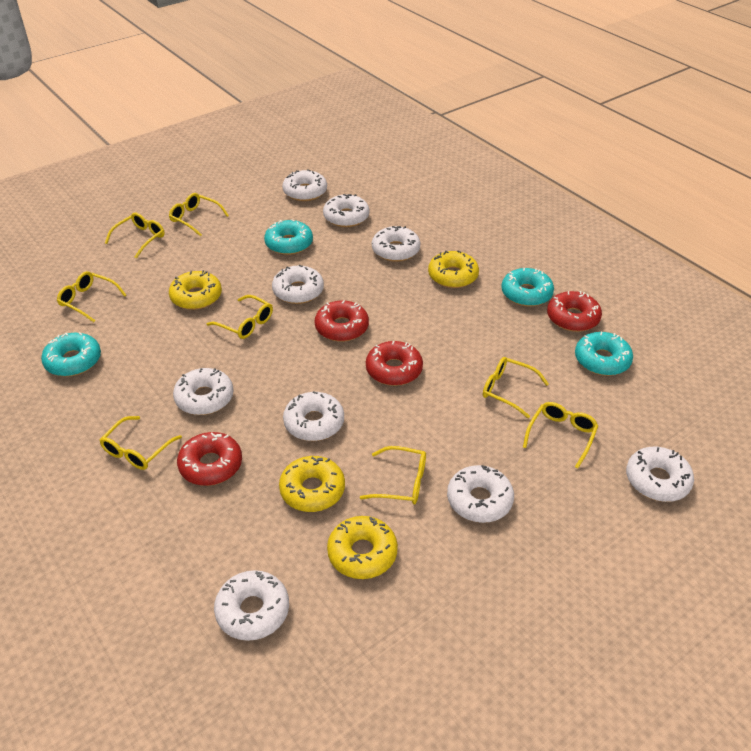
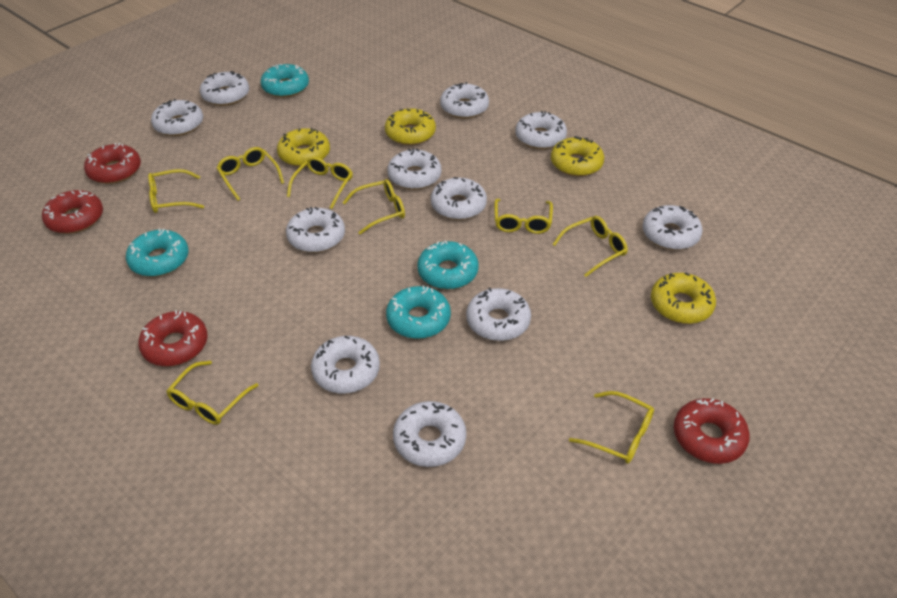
white donut: 9 -> 11

